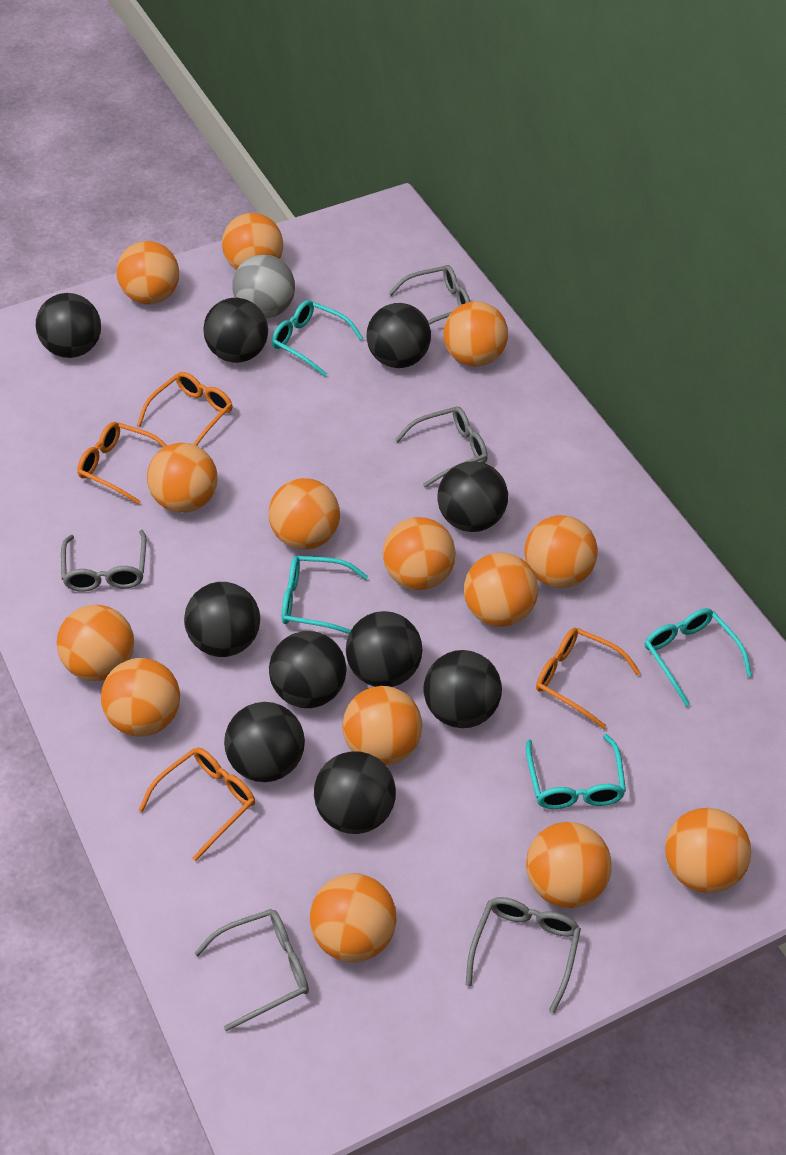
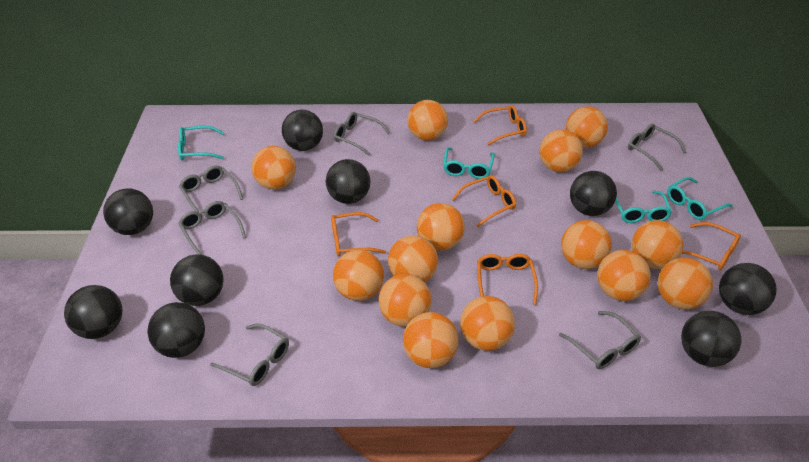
black ball: 10 -> 9
grey ball: 1 -> 0
grey glasses: 5 -> 6
orange glasses: 4 -> 5

